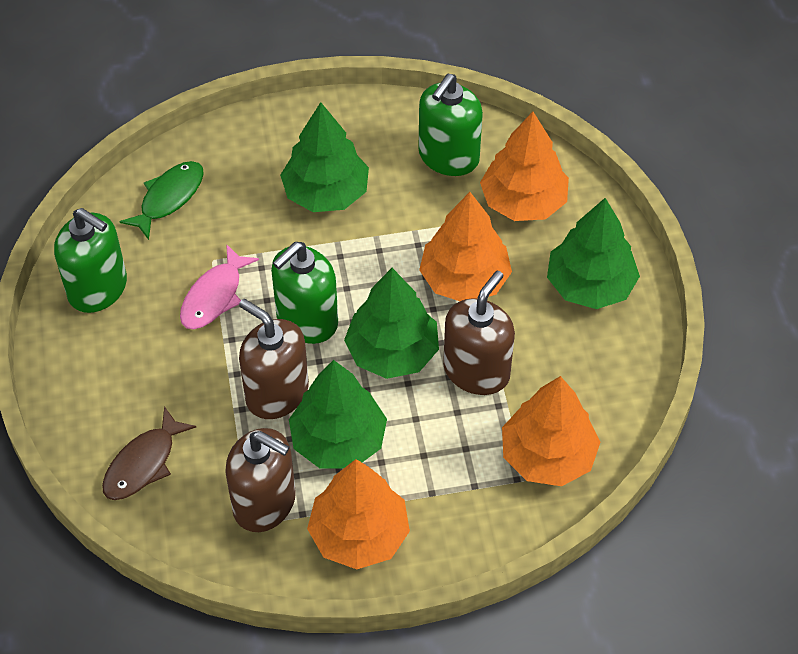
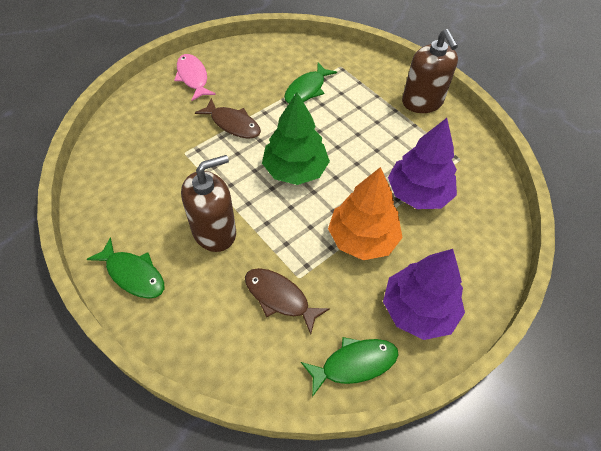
brown fish: 1 -> 2
brown soap dispenser: 3 -> 2
green fish: 1 -> 3
green soap dispenser: 3 -> 0
green tree: 4 -> 1
orange tree: 4 -> 1
purple tree: 0 -> 2

